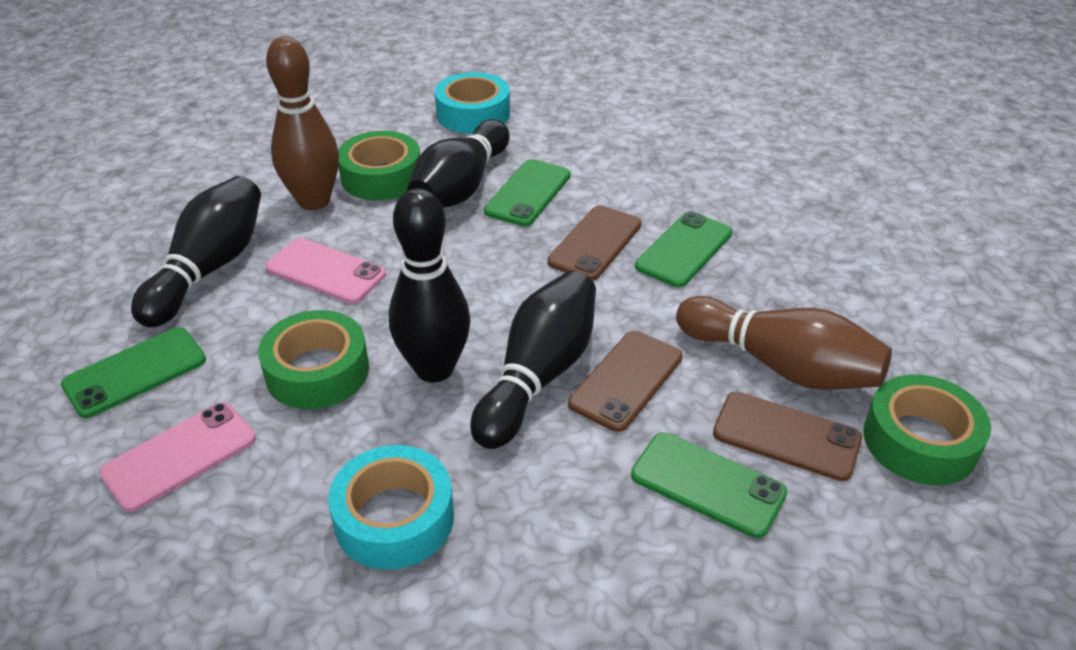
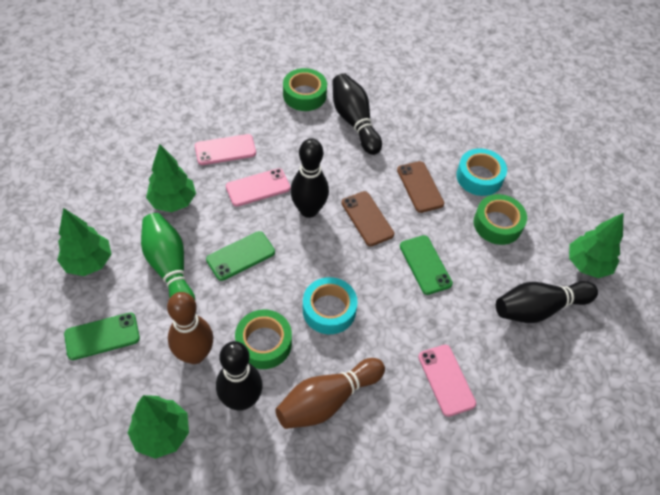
brown phone: 3 -> 2
green bowling pin: 0 -> 1
green phone: 4 -> 3
green tree: 0 -> 4
pink phone: 2 -> 3

